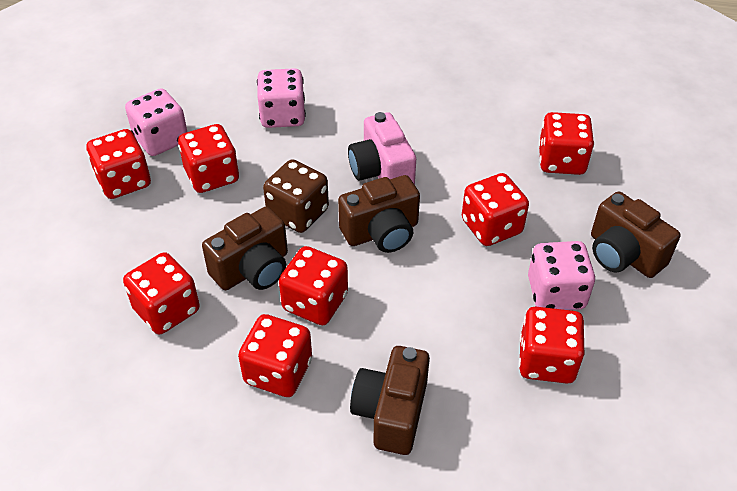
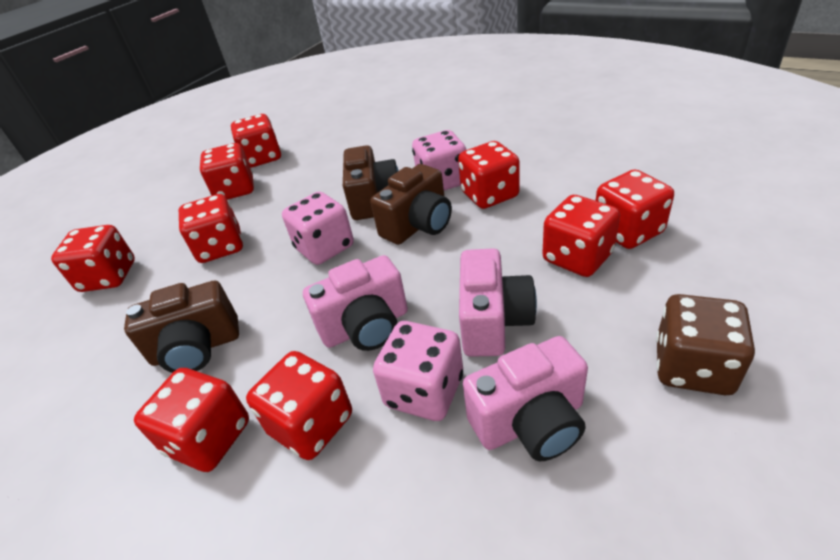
brown camera: 4 -> 3
pink camera: 1 -> 3
red dice: 8 -> 9

